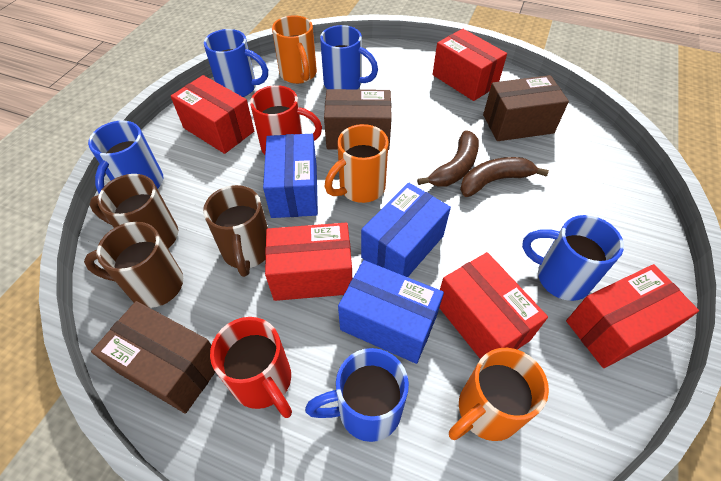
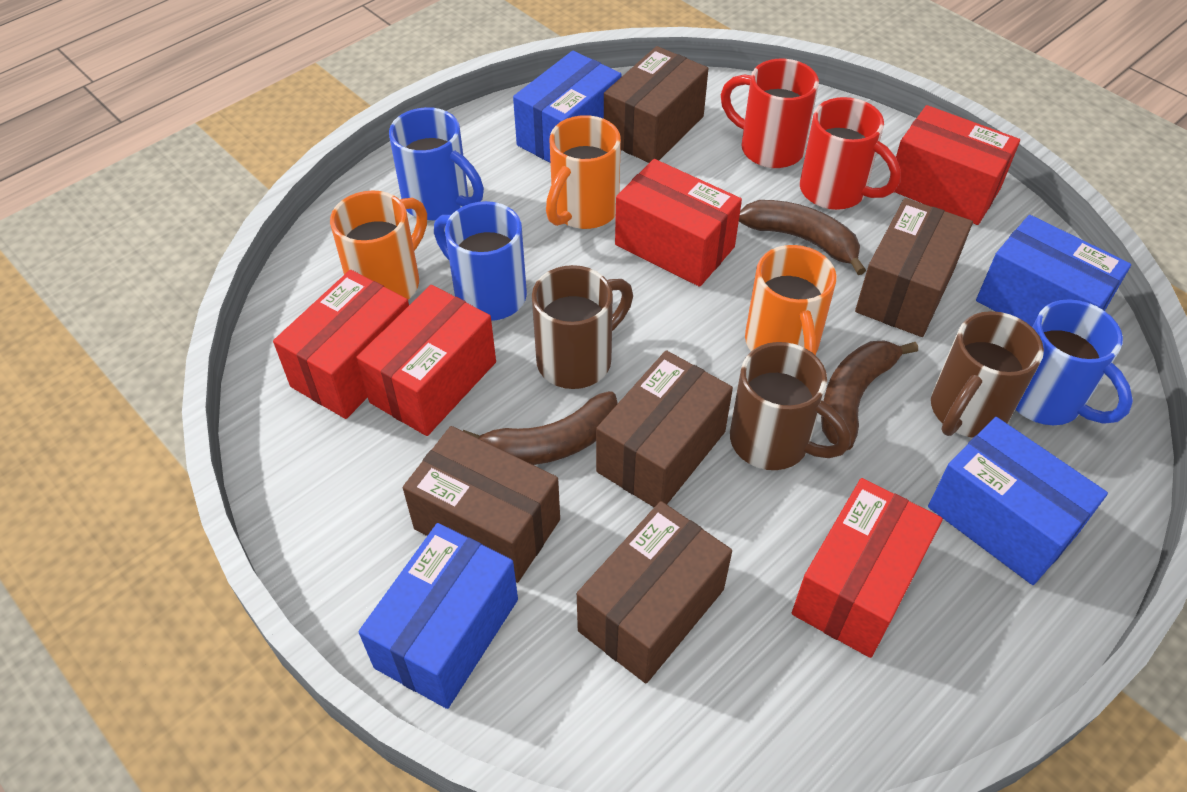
blue box: 3 -> 4
blue mug: 5 -> 3
brown banana: 2 -> 3
brown box: 3 -> 5

